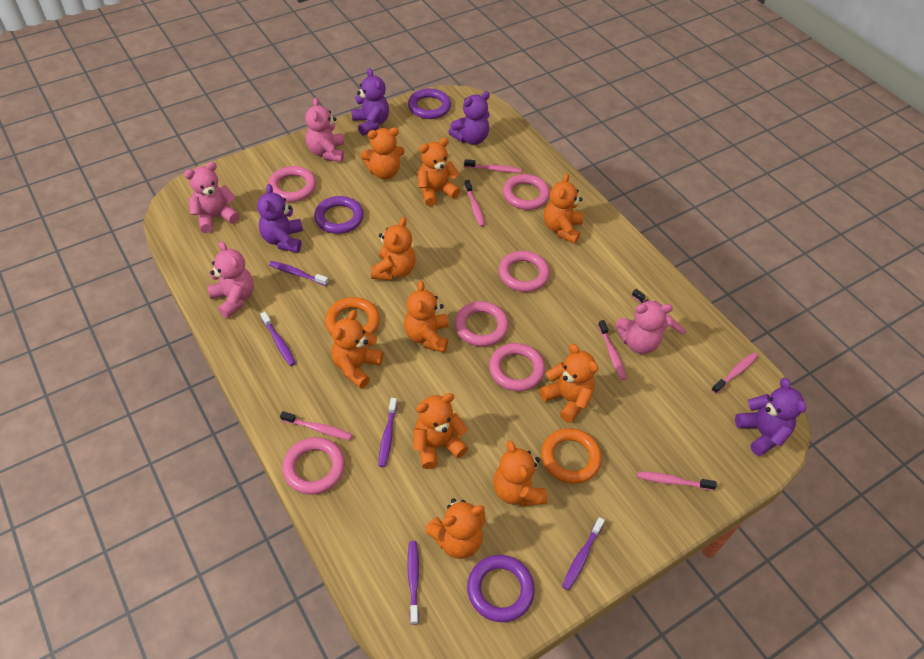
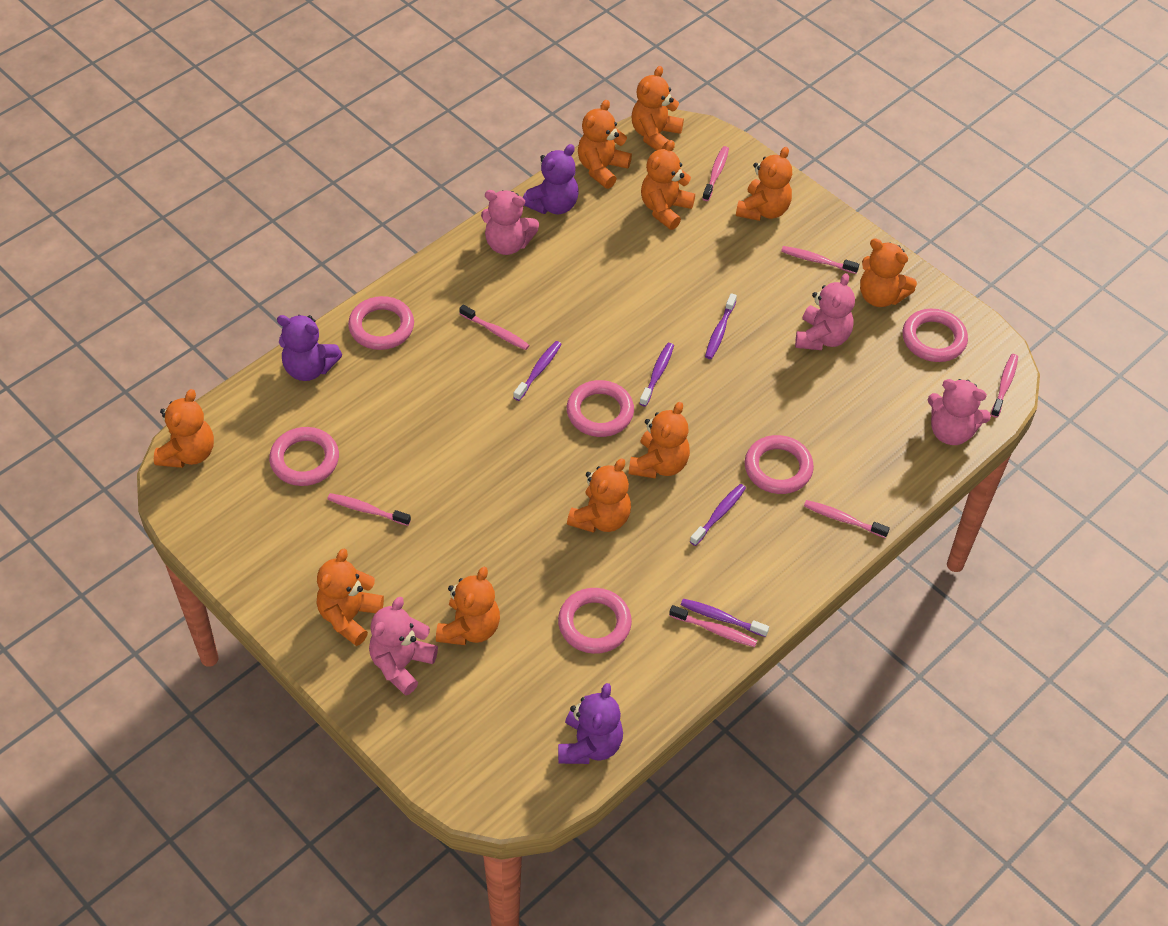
orange ring: 2 -> 0
purple ring: 3 -> 0
purple teddy bear: 4 -> 3

